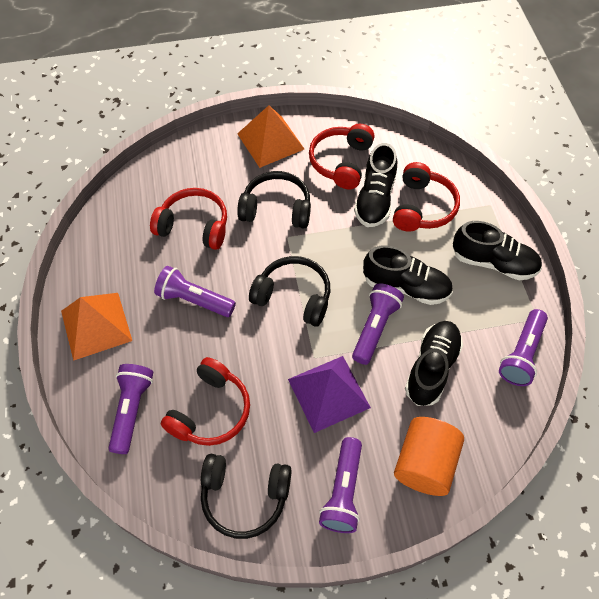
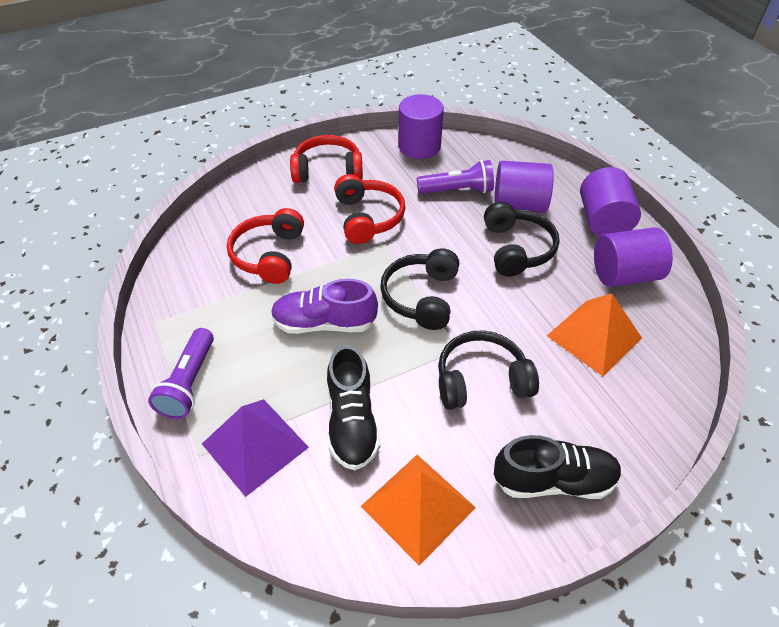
black shoe: 4 -> 2
orange cylinder: 1 -> 0
purple cylinder: 0 -> 4
purple flashlight: 5 -> 2
purple shoe: 0 -> 1
red headphones: 4 -> 3

